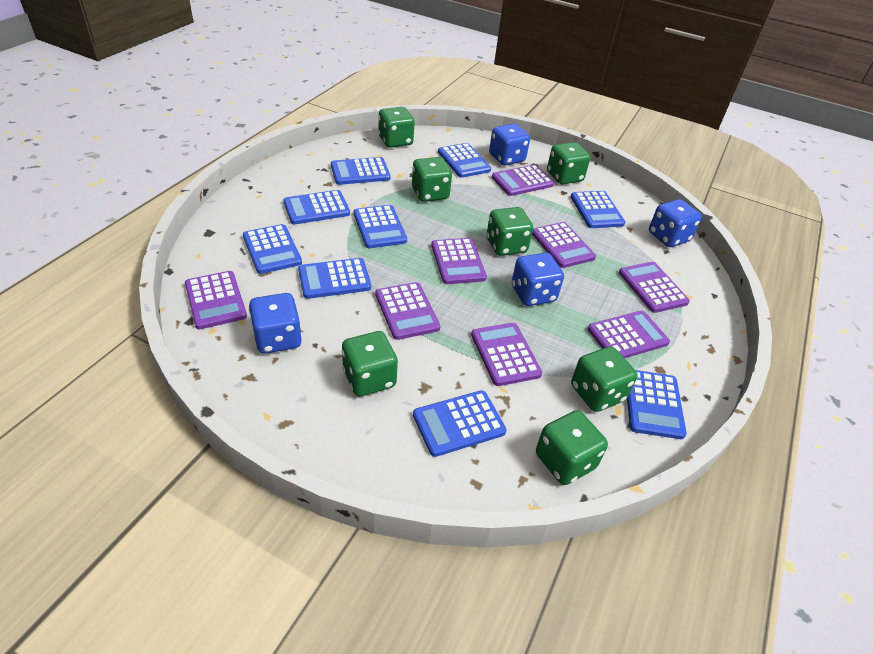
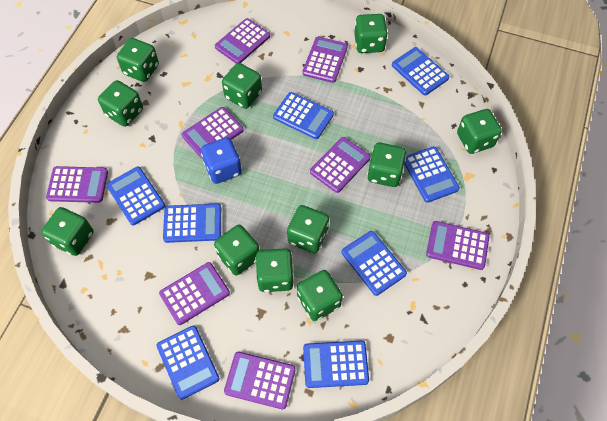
blue calculator: 9 -> 8
blue dice: 4 -> 1
green dice: 7 -> 11

